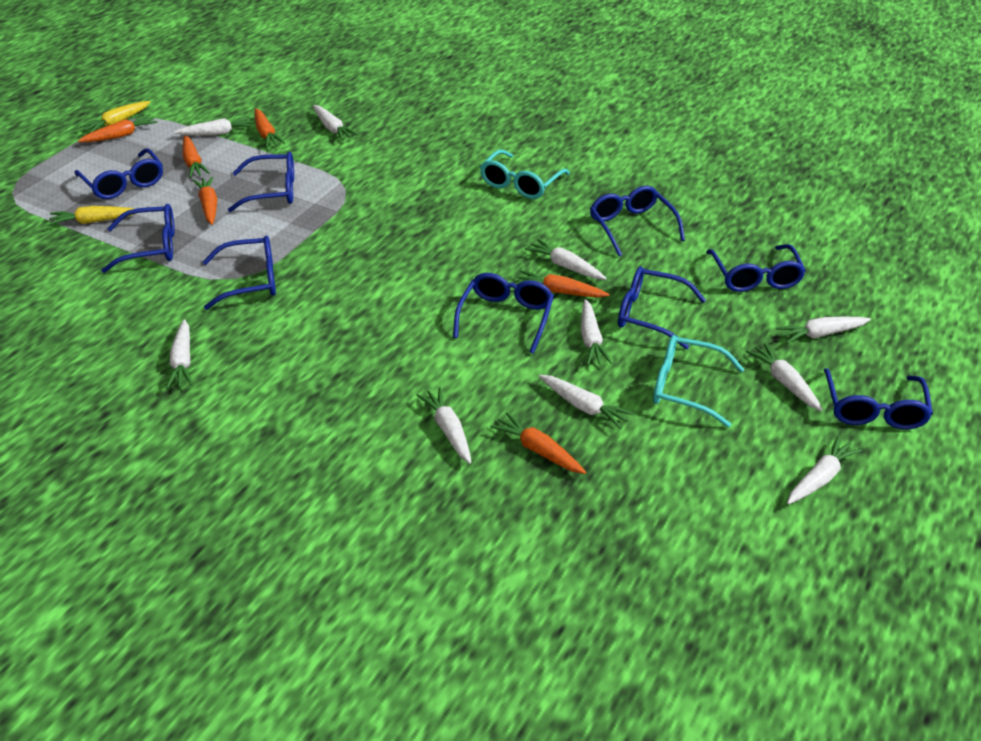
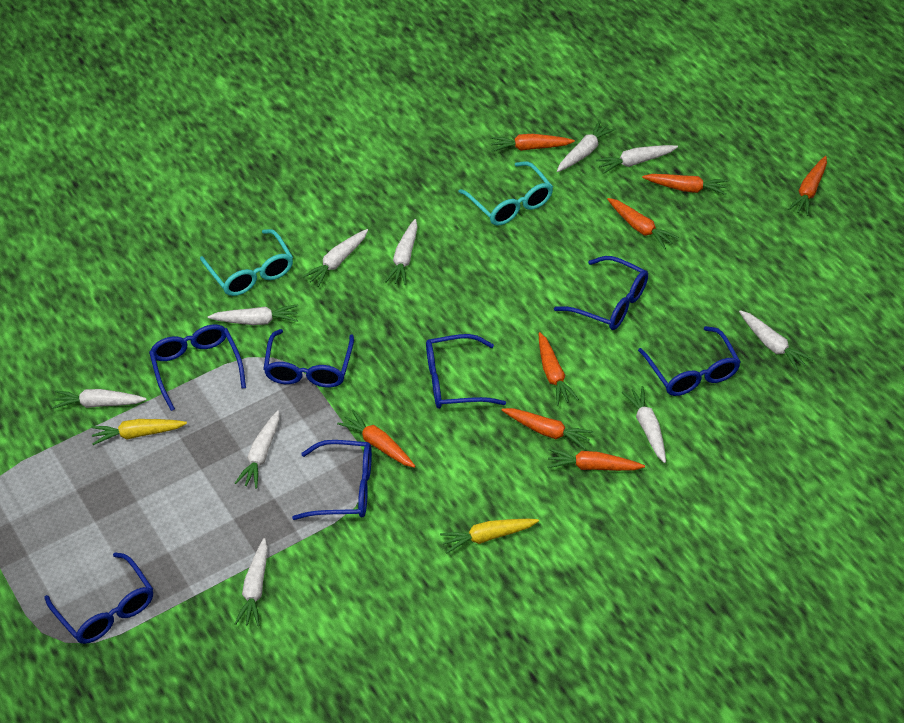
blue glasses: 9 -> 7
orange carrot: 6 -> 8

